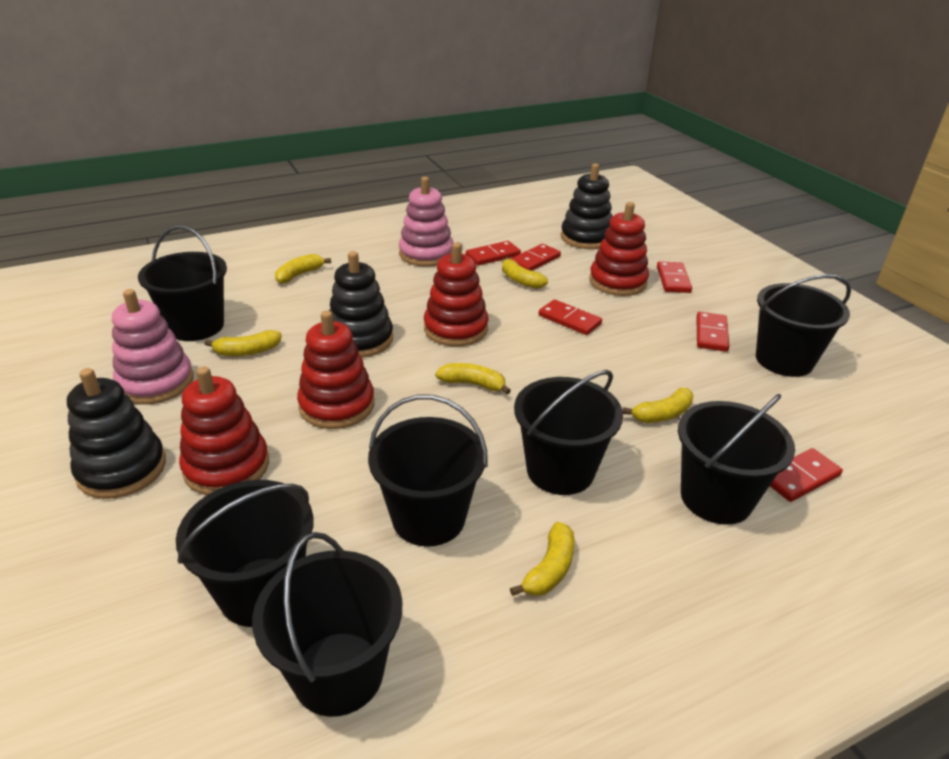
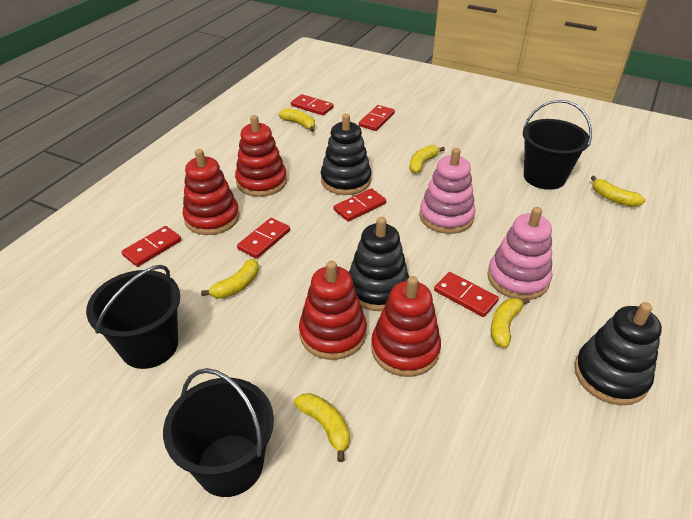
black bucket: 7 -> 3

